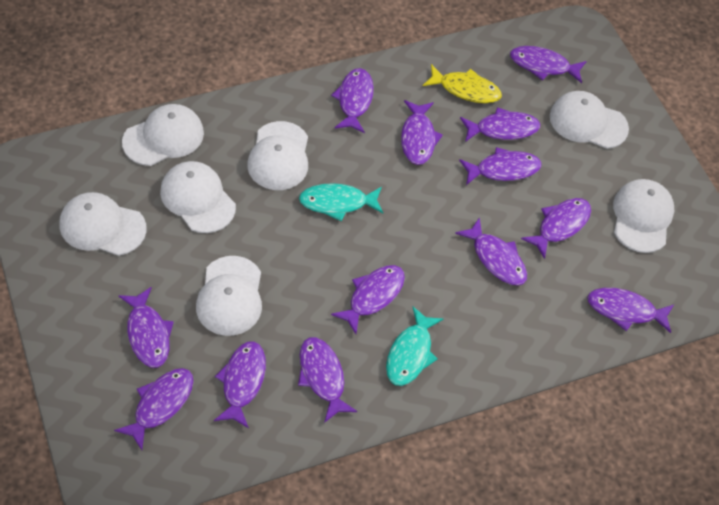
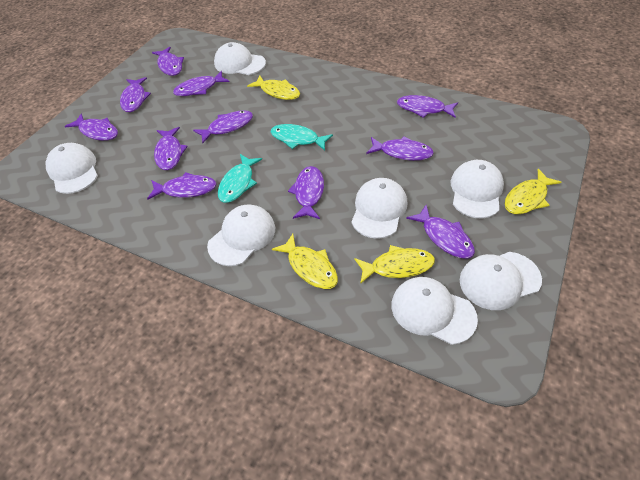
purple fish: 13 -> 11
yellow fish: 1 -> 4

